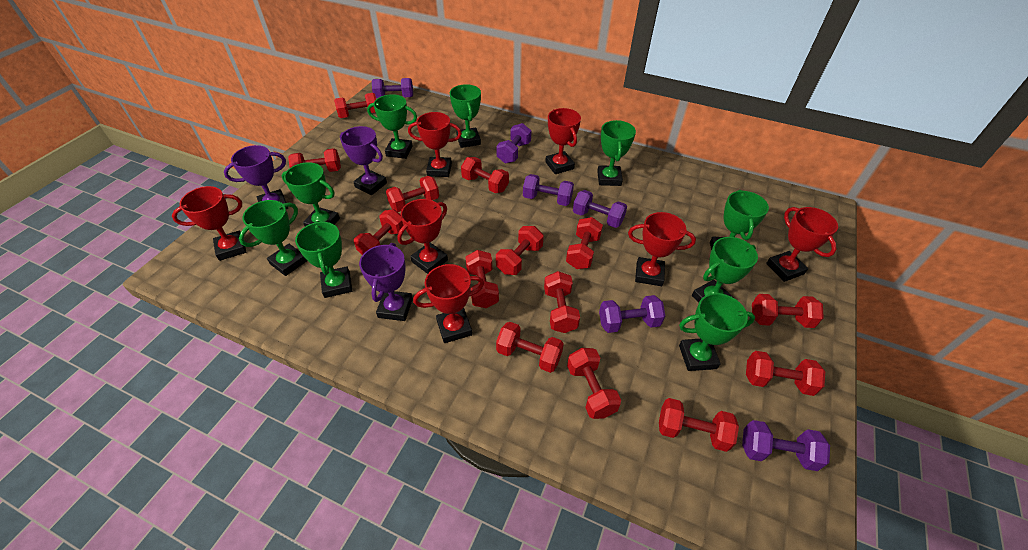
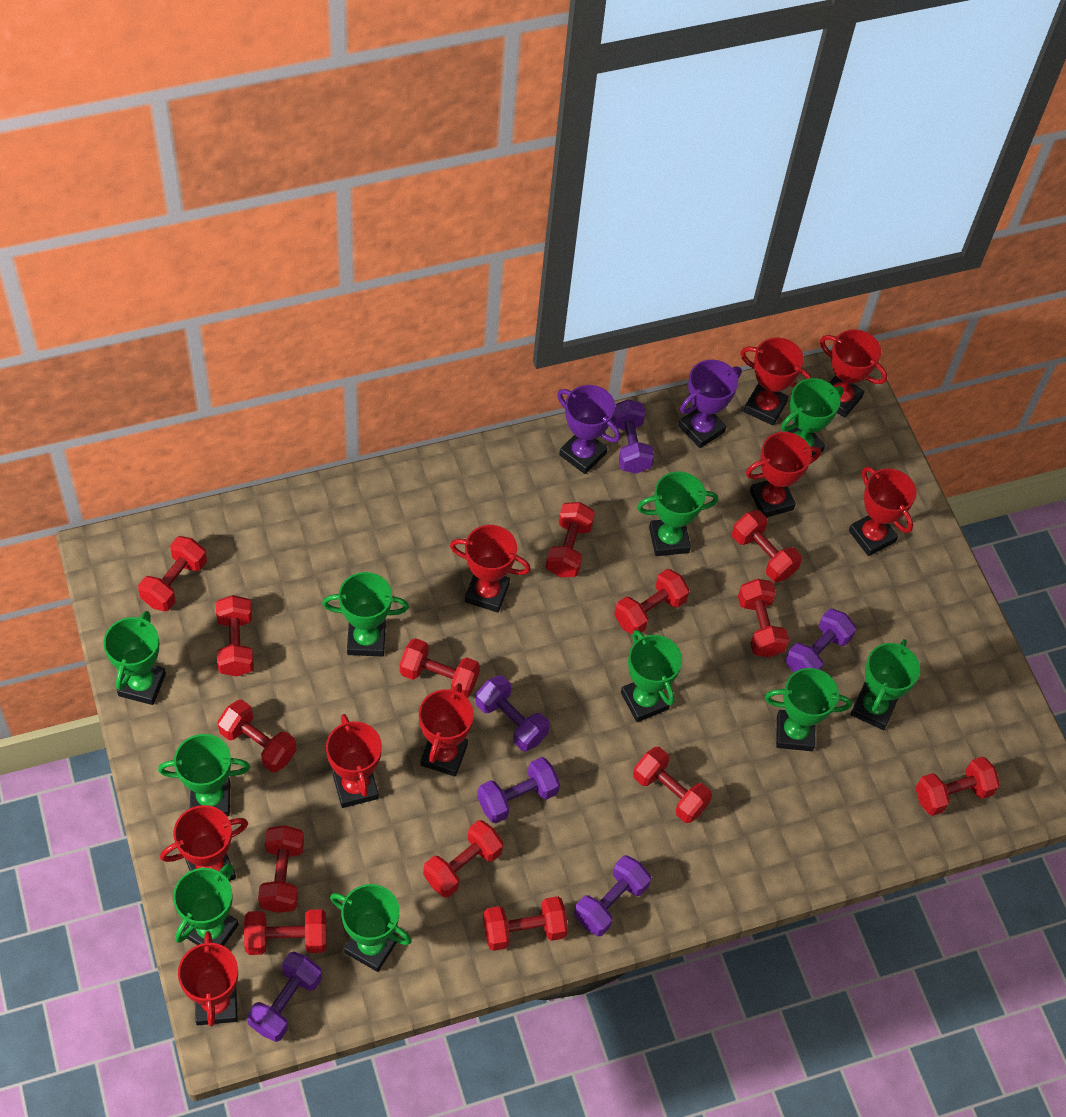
green trophy: 9 -> 10
purple trophy: 3 -> 2
red trophy: 7 -> 9

